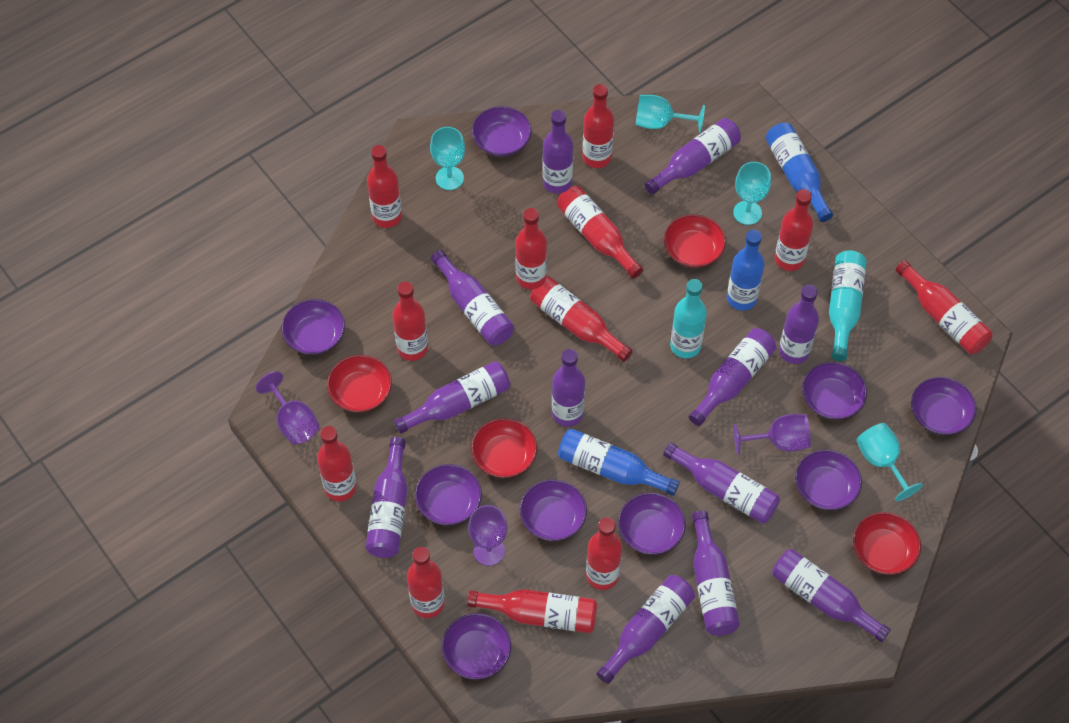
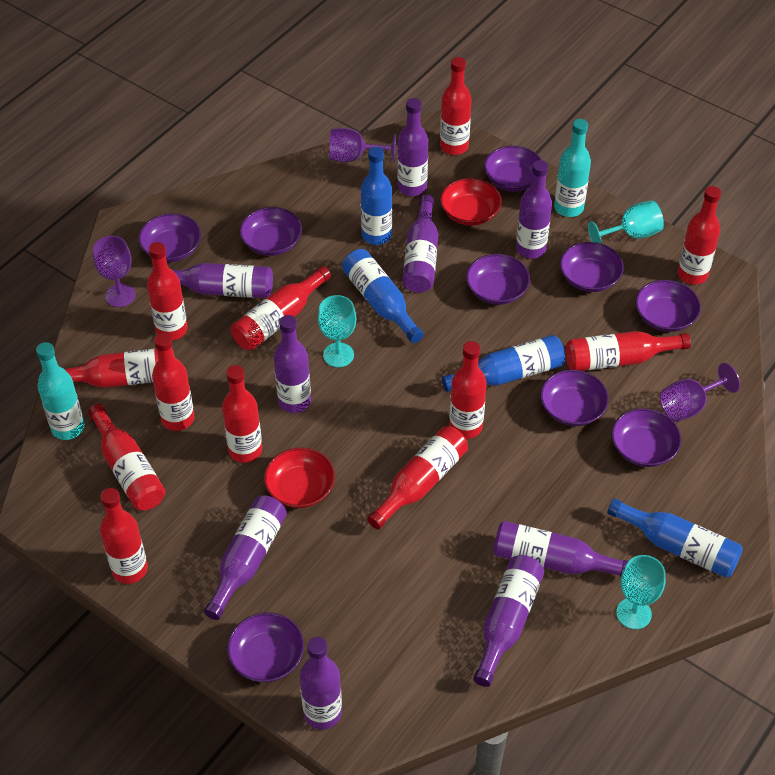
blue bottle: 3 -> 4
purple bottle: 12 -> 9
red bowl: 4 -> 2
turquoise goblet: 4 -> 3

